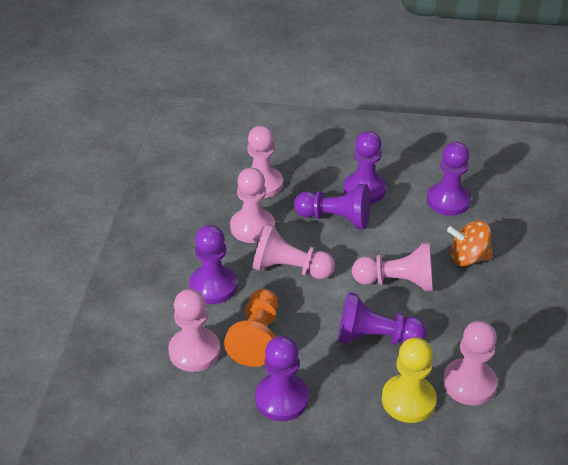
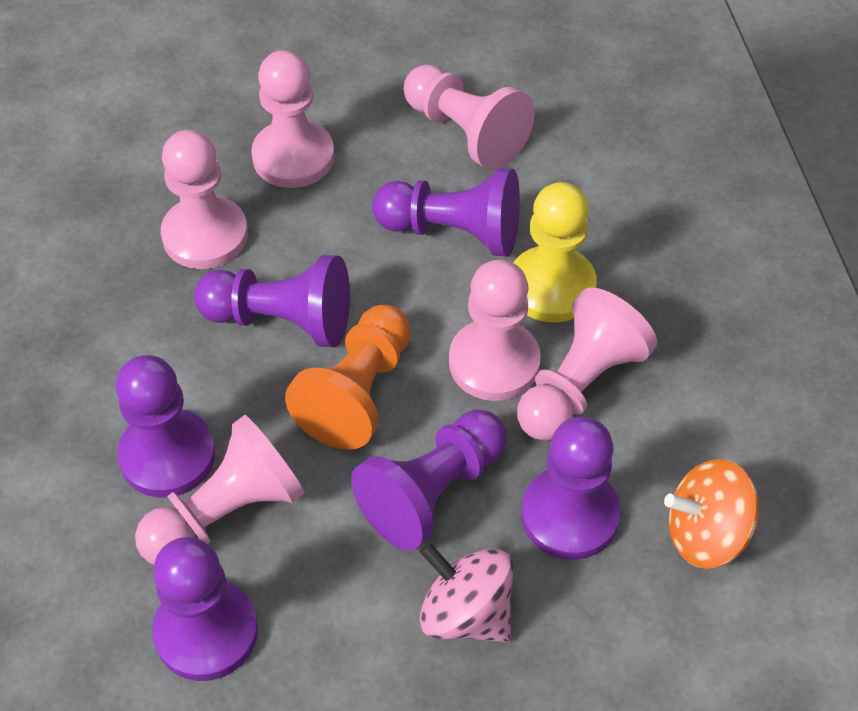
pink spinning top: 0 -> 1

